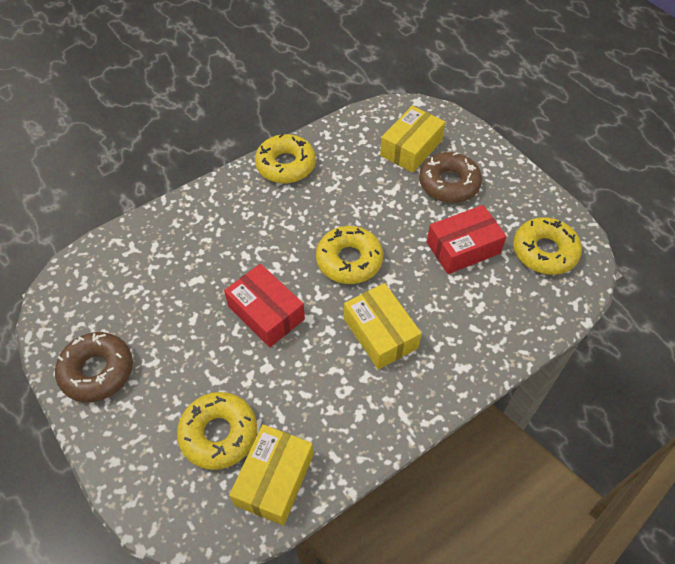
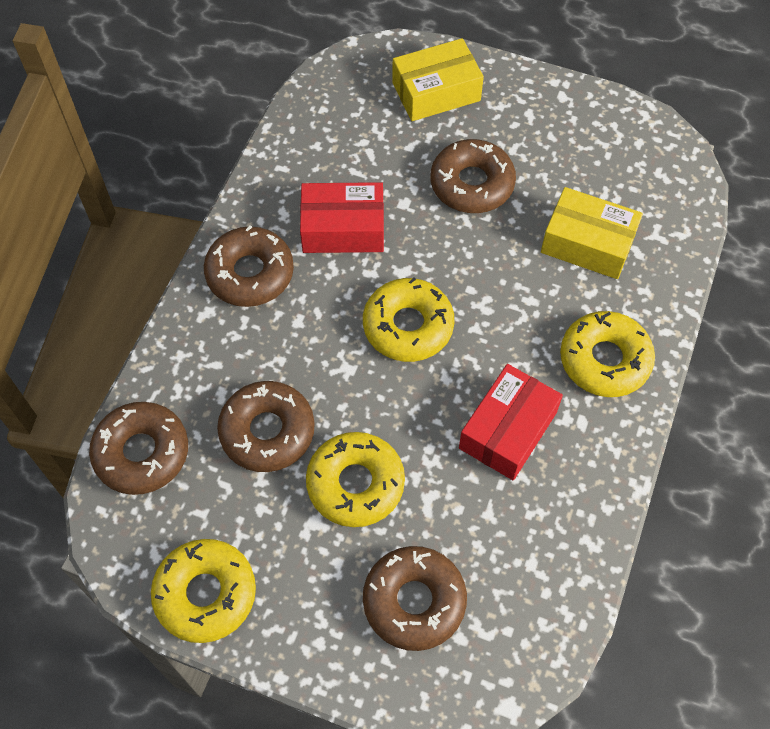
brown donut: 2 -> 5
yellow box: 3 -> 2

